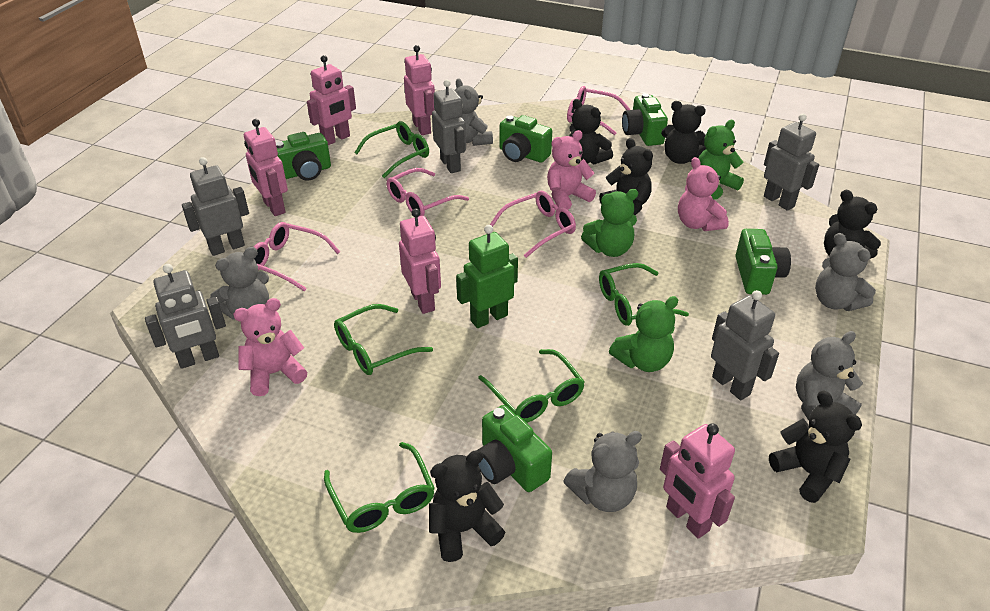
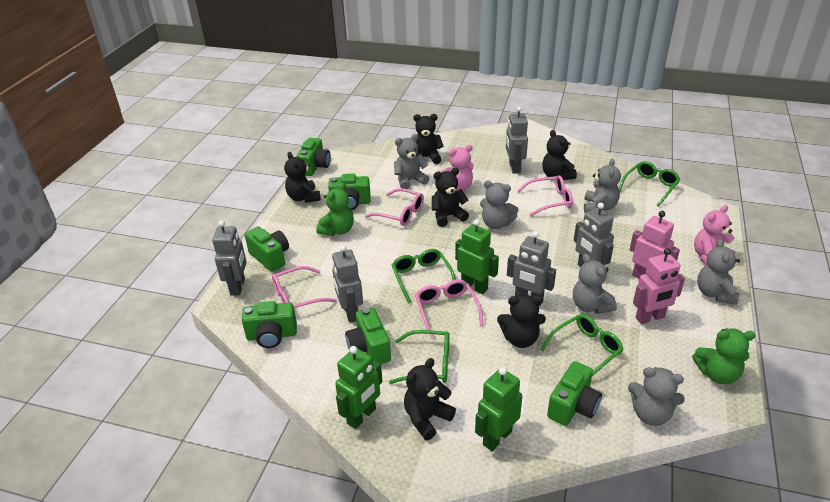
green camera: 5 -> 6
green glasses: 5 -> 4
green robot: 1 -> 3
green teddy bear: 3 -> 2
grey teddy bear: 5 -> 6
pink robot: 5 -> 2
pink teddy bear: 3 -> 2

